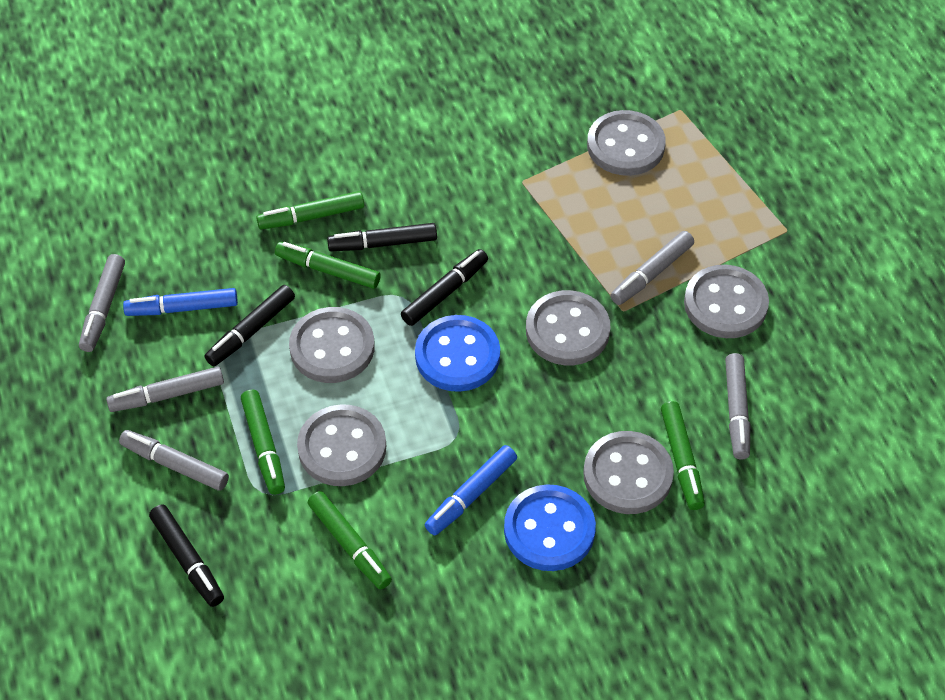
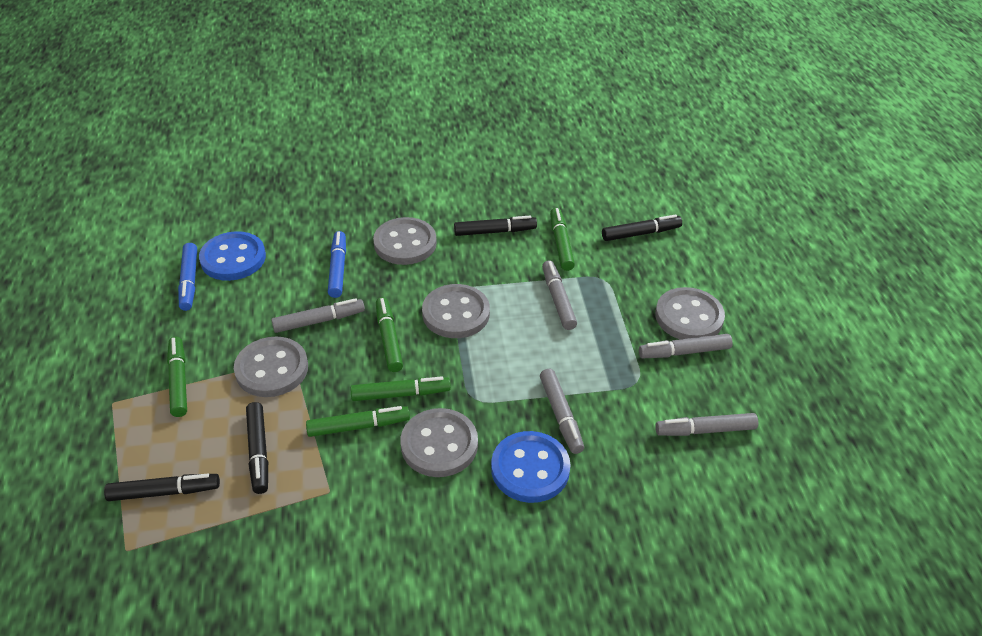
grey button: 6 -> 5

